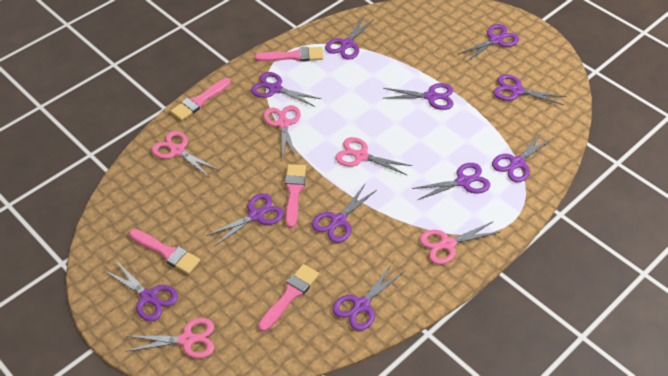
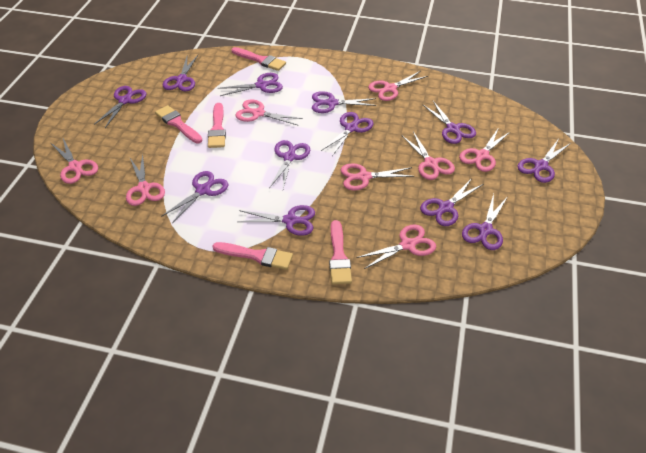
pink scissors: 5 -> 8
purple scissors: 11 -> 12

